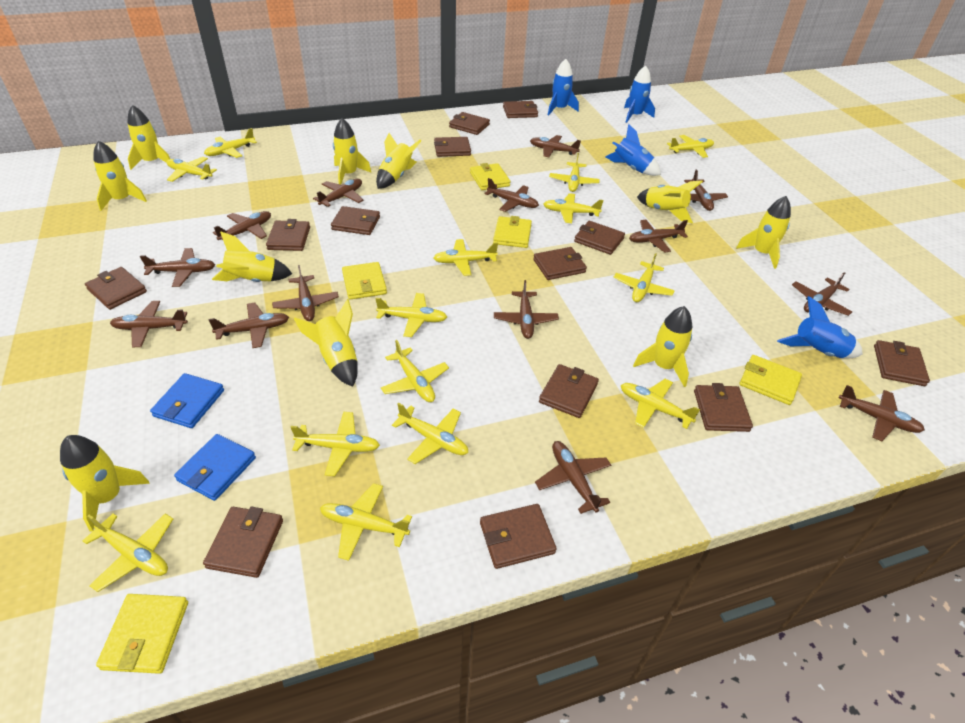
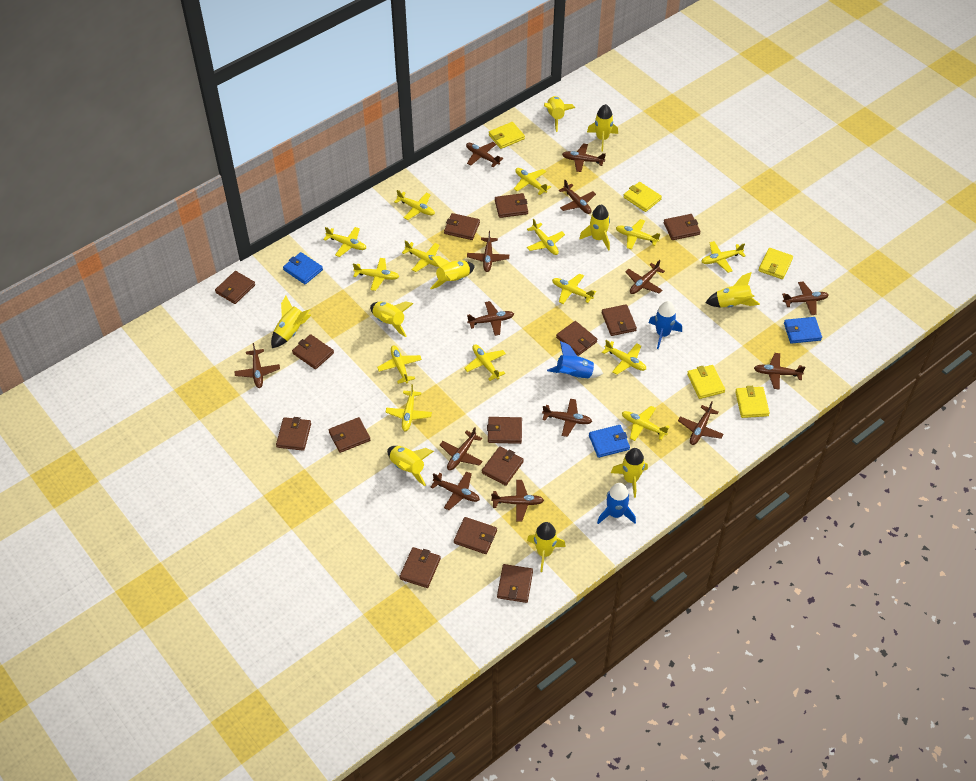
blue rocket: 4 -> 3
blue wallet: 2 -> 3
brown wallet: 13 -> 14

